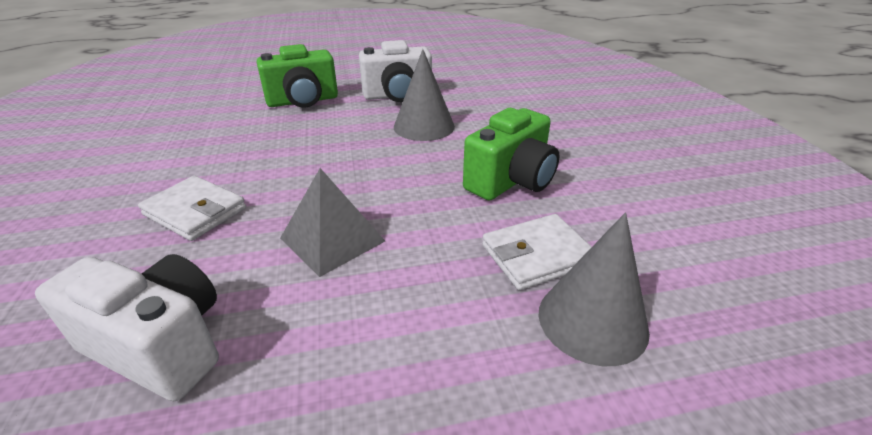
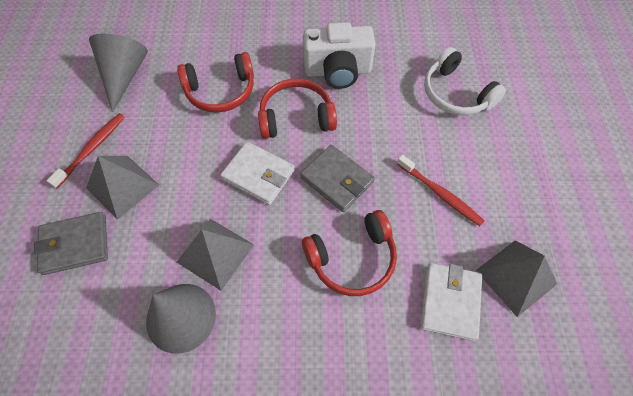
green camera: 2 -> 0
grey pyramid: 1 -> 3
grey wallet: 0 -> 2
red headphones: 0 -> 3
red toothbrush: 0 -> 2
white camera: 2 -> 1
white headphones: 0 -> 1

